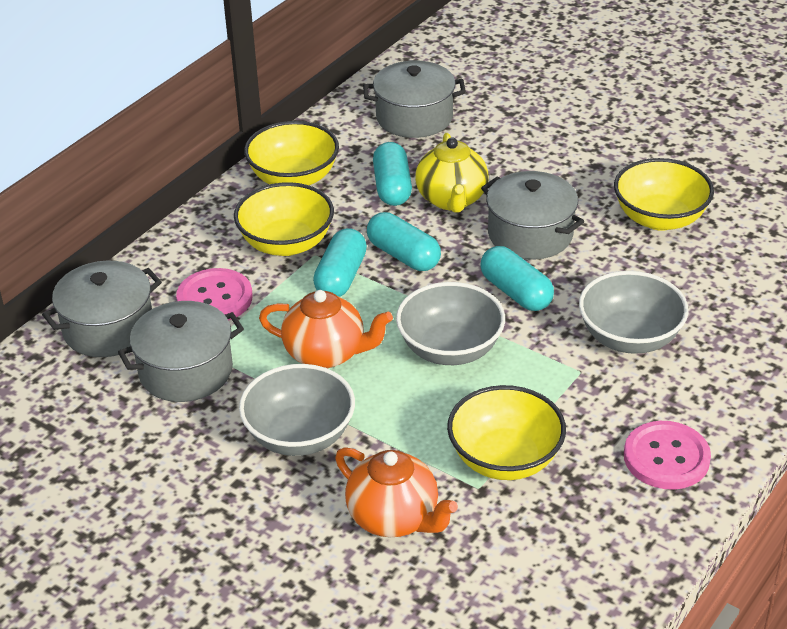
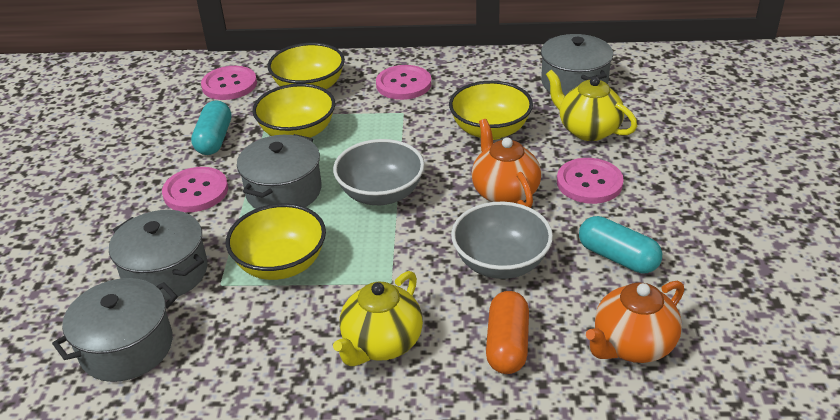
grey bowl: 3 -> 2
orange capsule: 0 -> 1
pink button: 2 -> 4
turquoise capsule: 4 -> 2
yellow teapot: 1 -> 2

